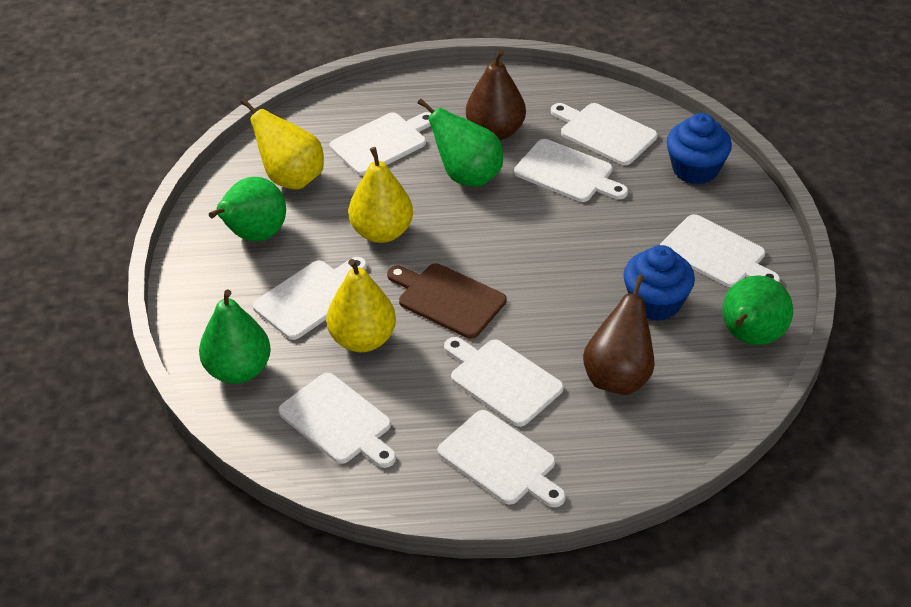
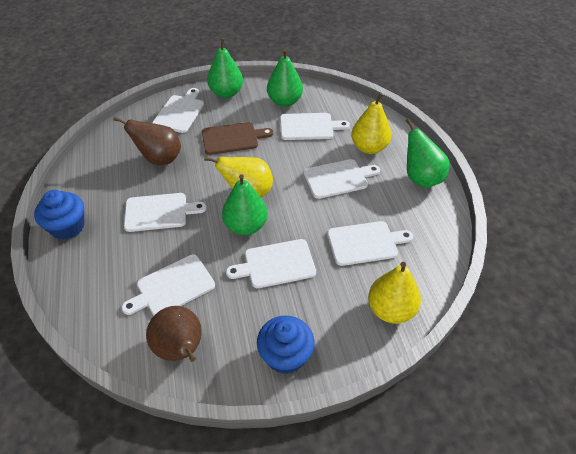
white cutting board: 8 -> 7

